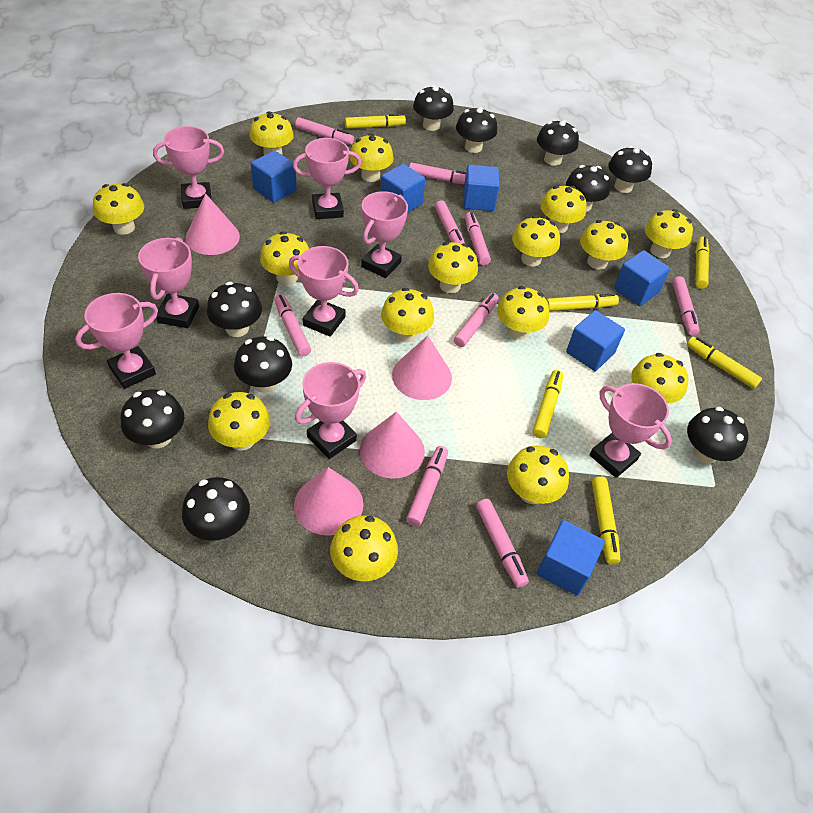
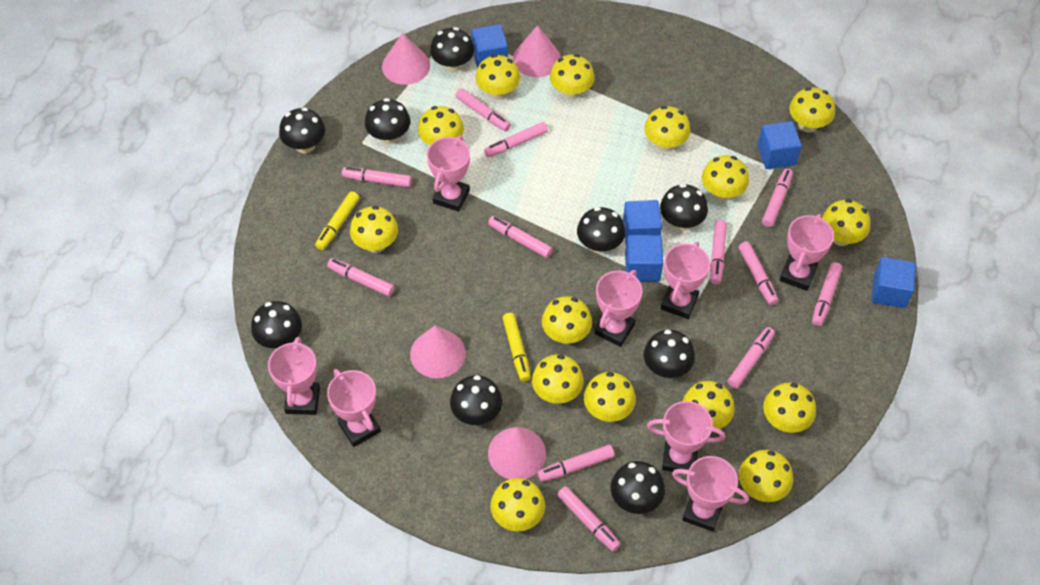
black mushroom: 10 -> 9
blue cube: 6 -> 5
pink marker: 9 -> 12
yellow marker: 6 -> 2

